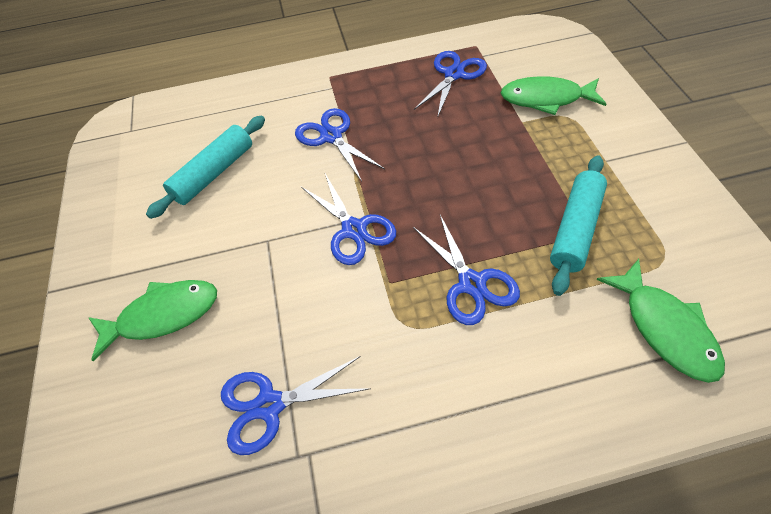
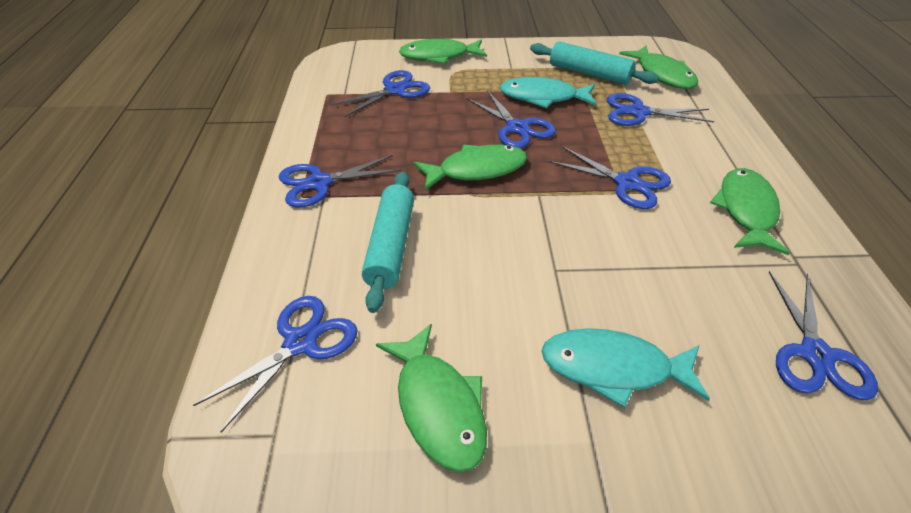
blue scissors: 5 -> 7
green fish: 3 -> 5
turquoise fish: 0 -> 2

